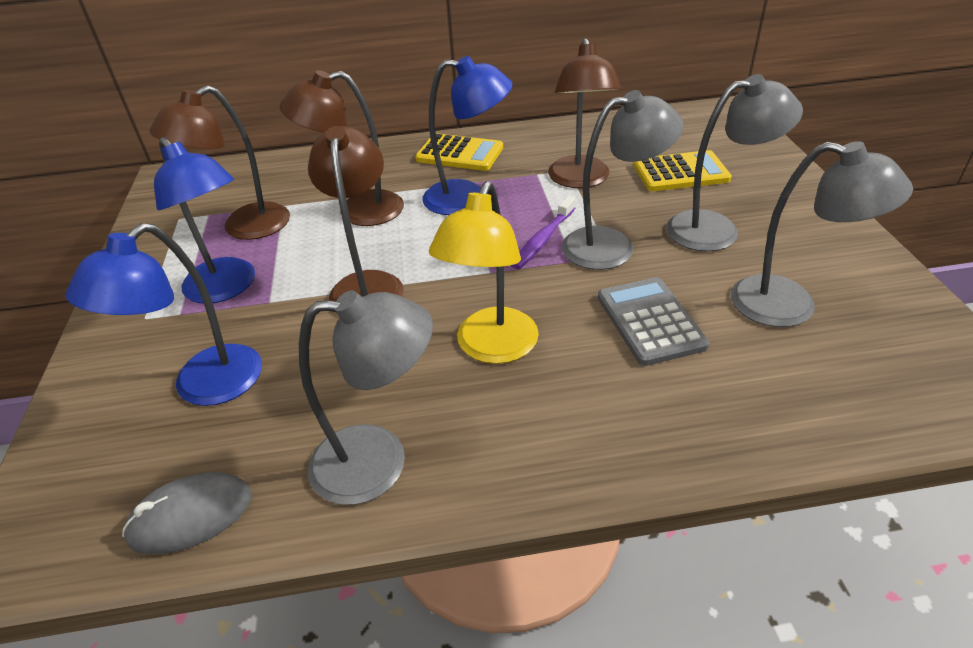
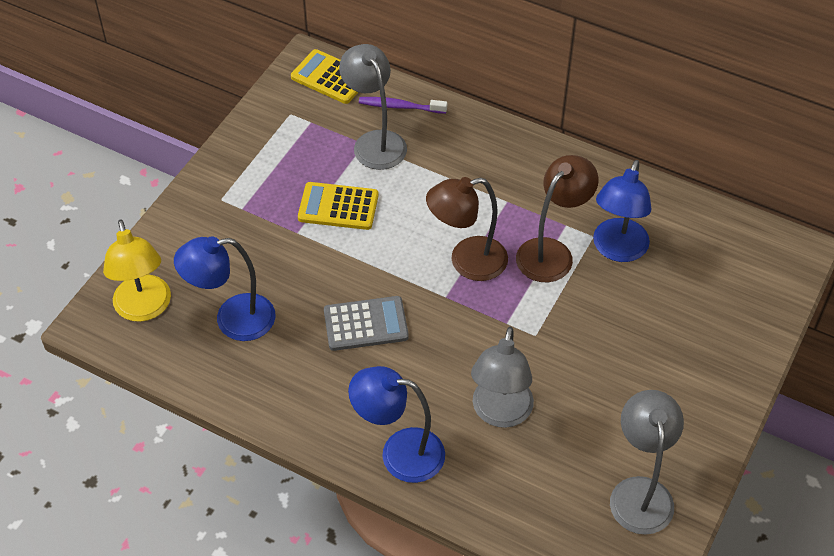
brown lamp: 4 -> 2
grey lamp: 4 -> 3
grey mouse: 1 -> 0

